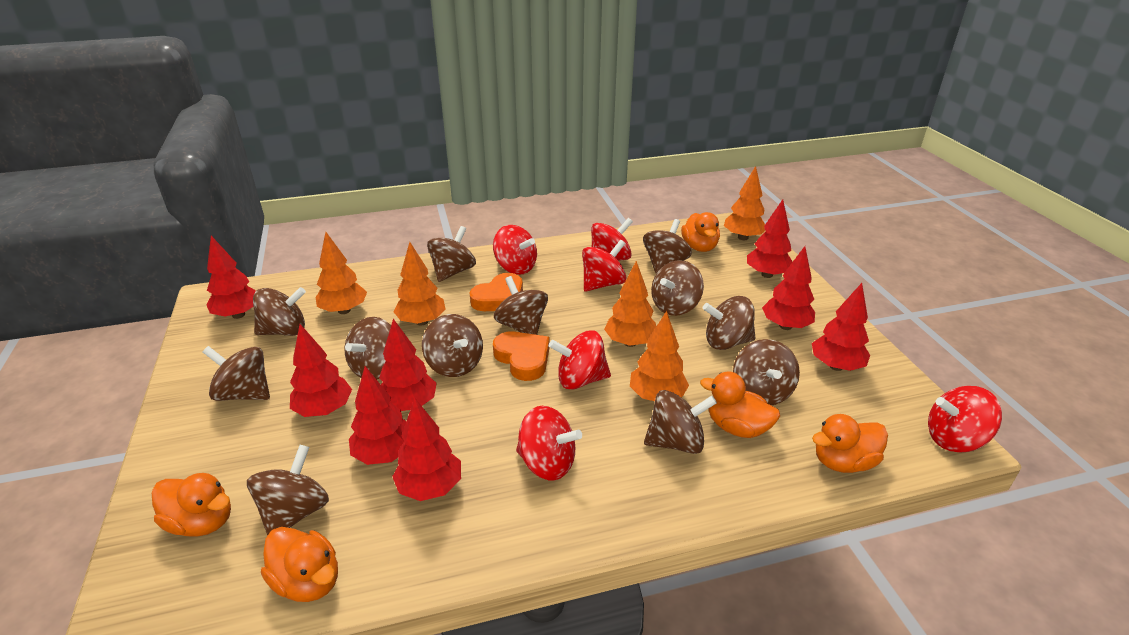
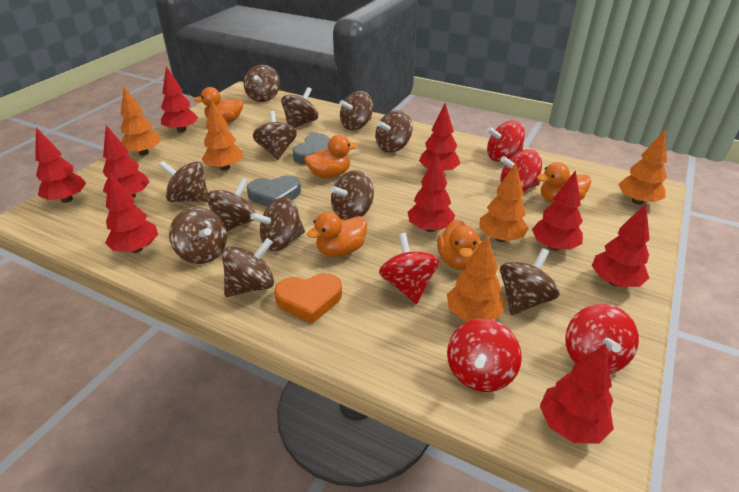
grey heart: 0 -> 2
orange heart: 2 -> 1
red spinning top: 6 -> 5
red tree: 8 -> 9

